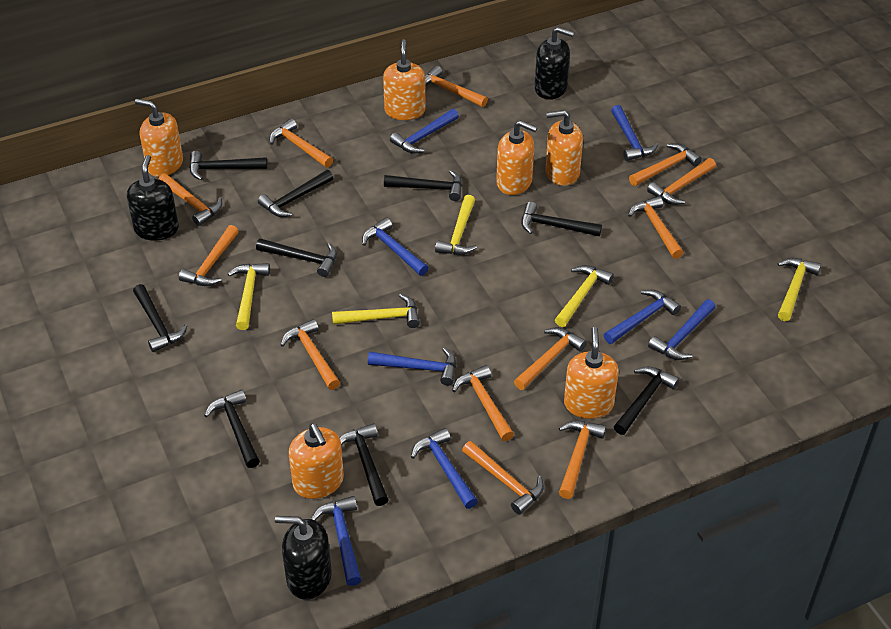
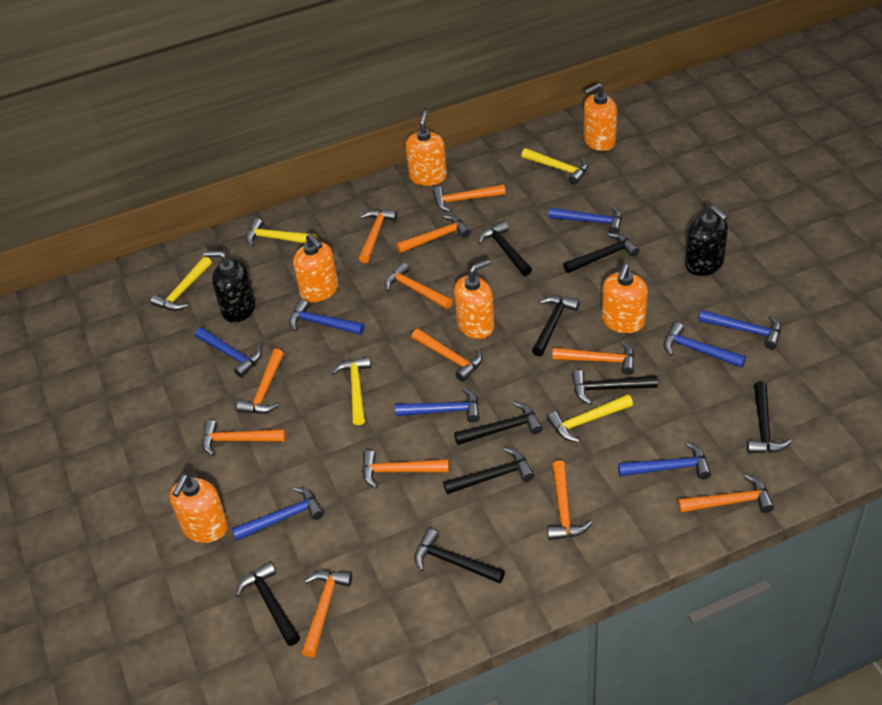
black soap dispenser: 3 -> 2

